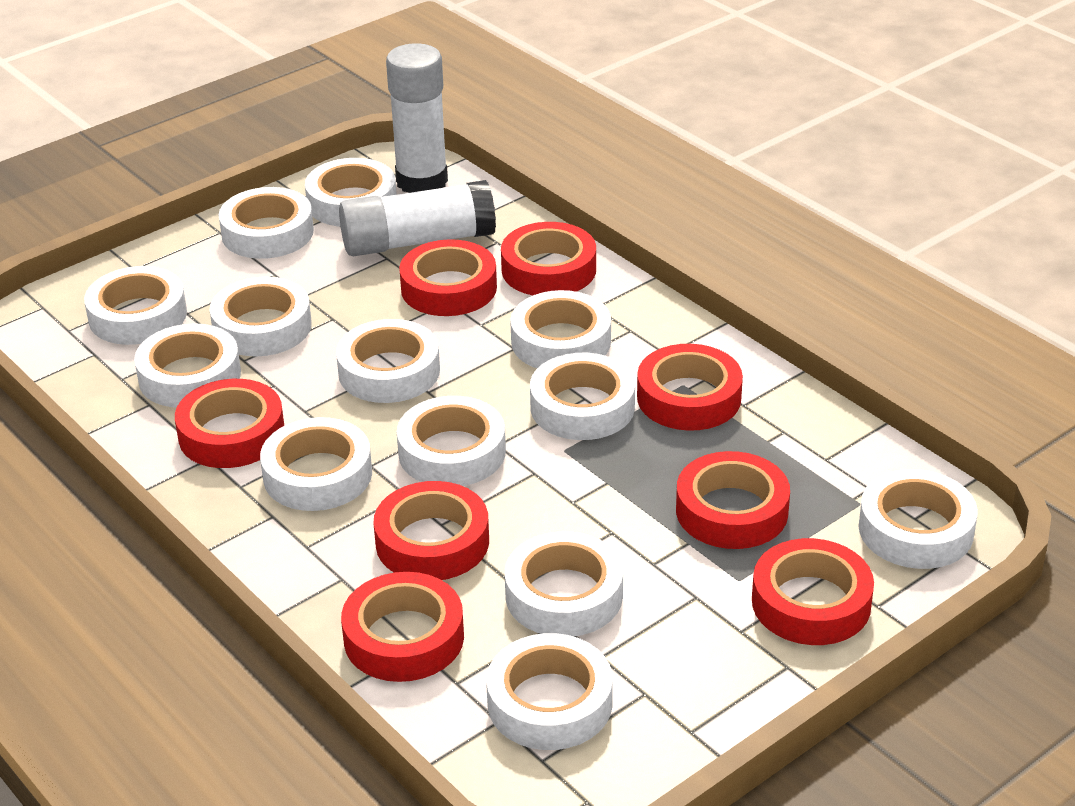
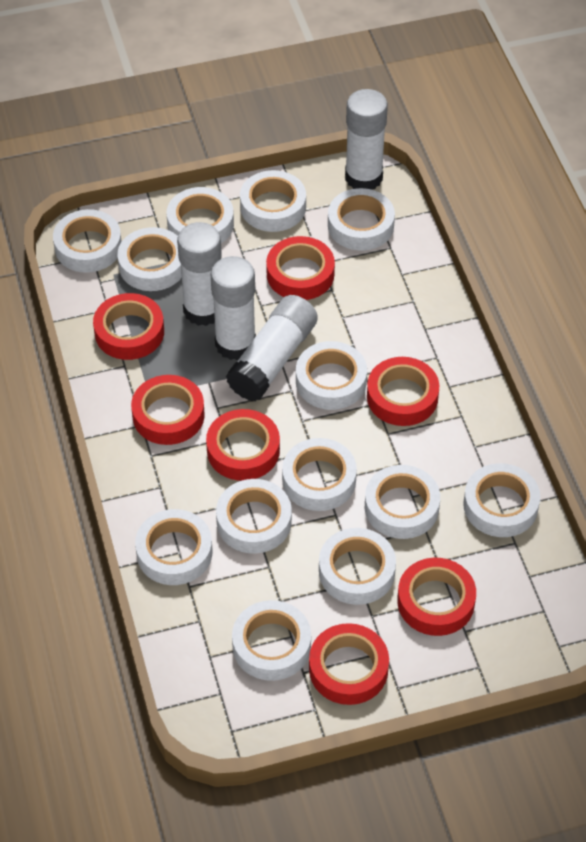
red tape: 8 -> 7
white glue stick: 2 -> 4

